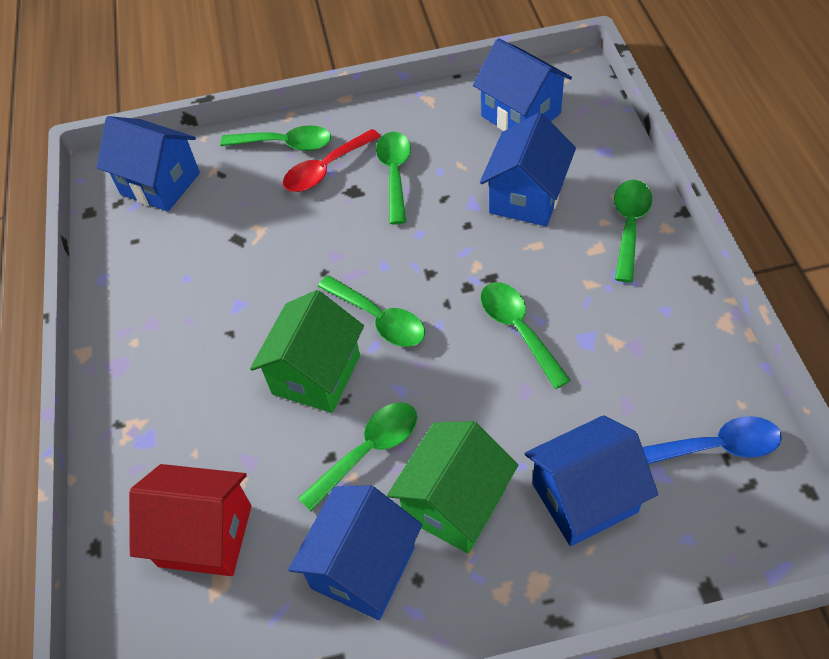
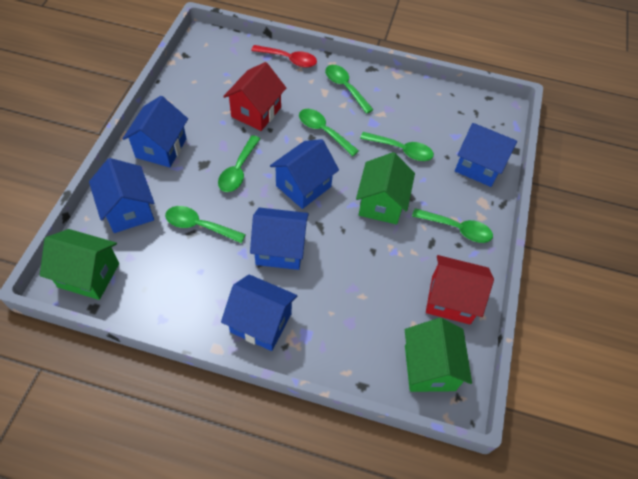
blue house: 5 -> 6
blue spoon: 1 -> 0
green house: 2 -> 3
red house: 1 -> 2

